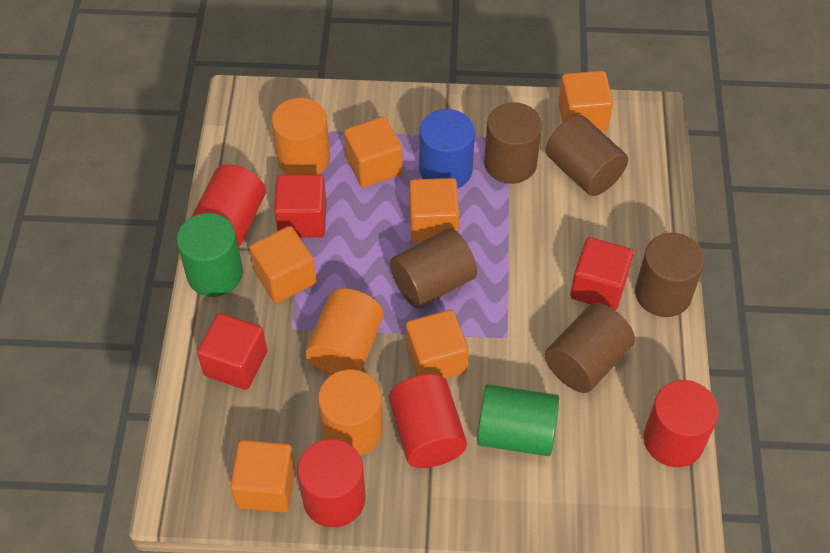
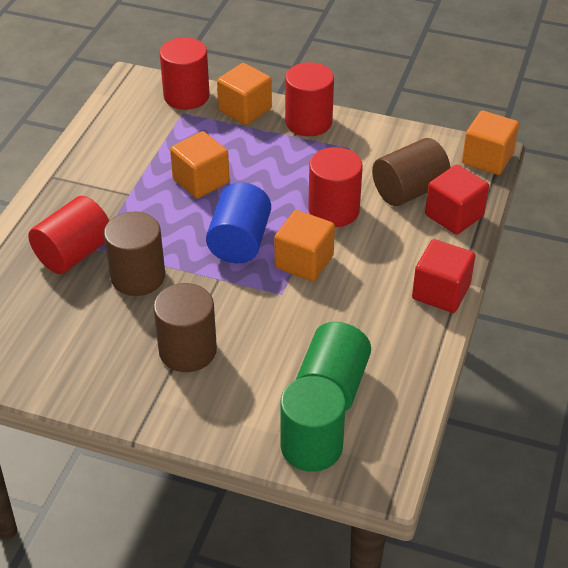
brown cylinder: 5 -> 3
orange cube: 6 -> 4
orange cylinder: 3 -> 0
red cube: 3 -> 2

